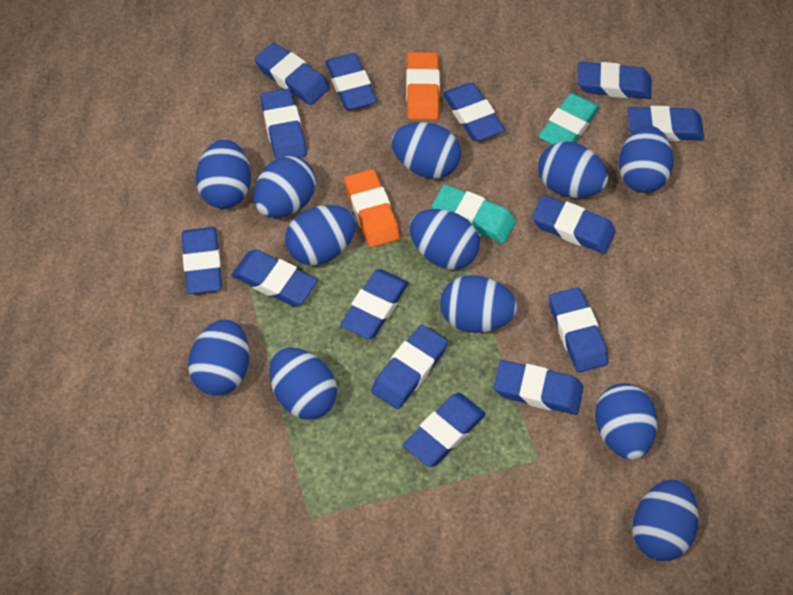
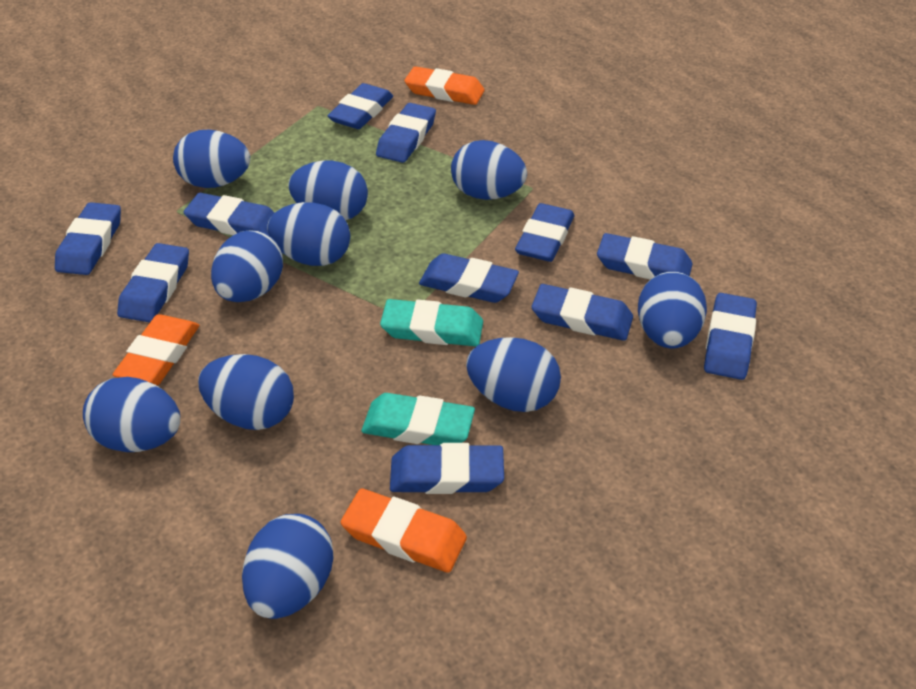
blue egg: 12 -> 10
blue eraser: 14 -> 11
orange eraser: 2 -> 3

